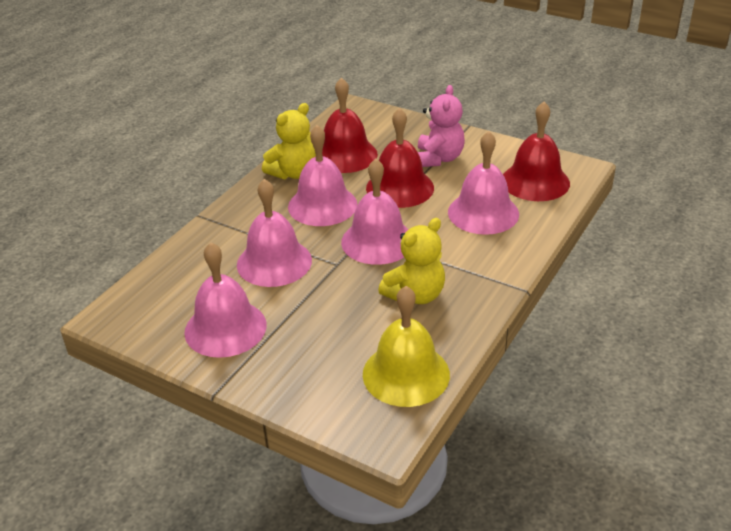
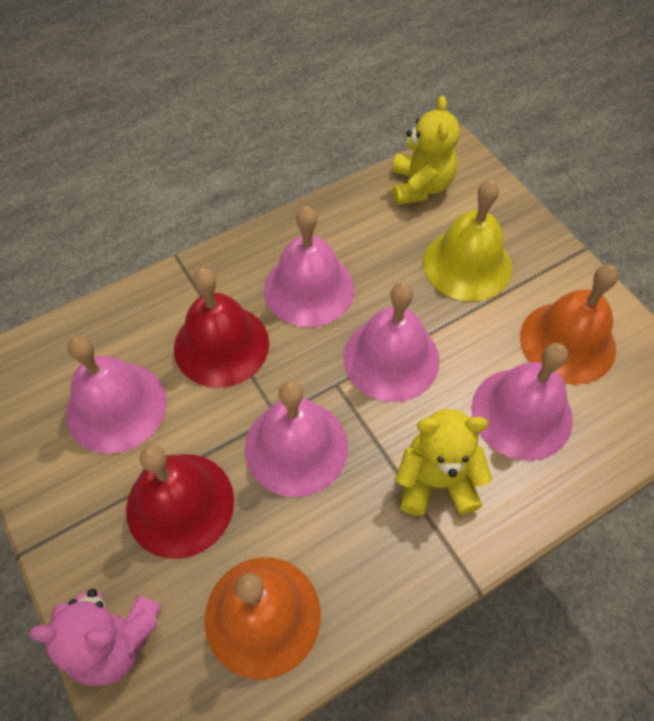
orange bell: 0 -> 2
red bell: 3 -> 2

